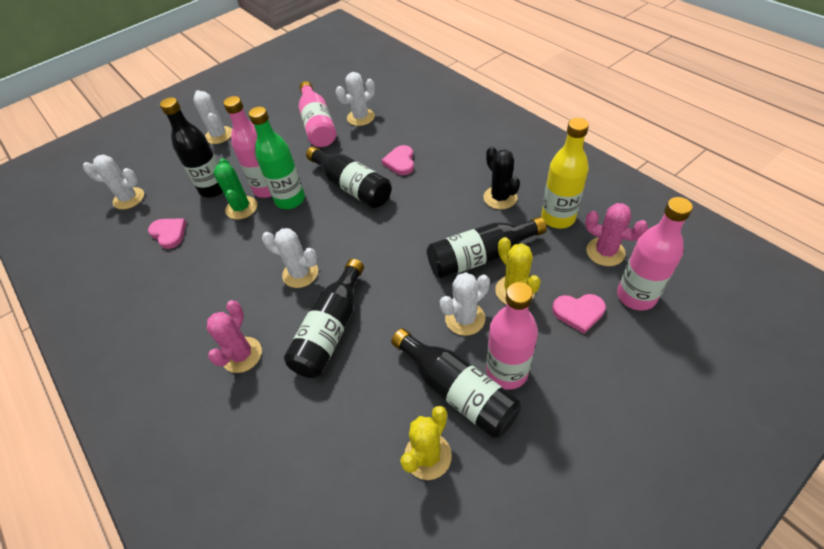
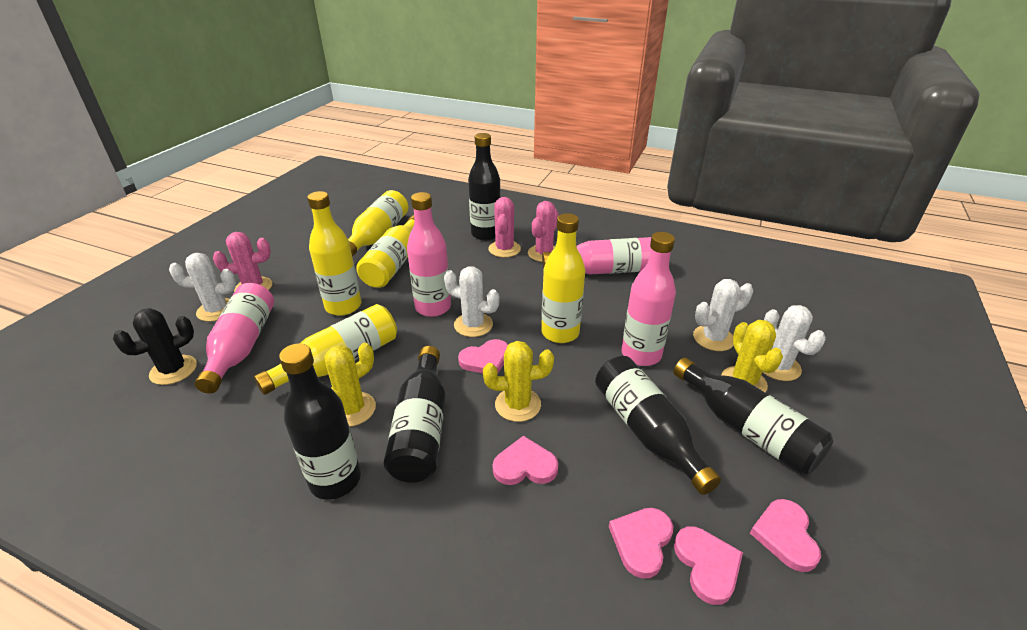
green bottle: 1 -> 0
green cactus: 1 -> 0
pink cactus: 2 -> 3
pink heart: 3 -> 5
white cactus: 5 -> 4
yellow bottle: 1 -> 5
yellow cactus: 2 -> 3

